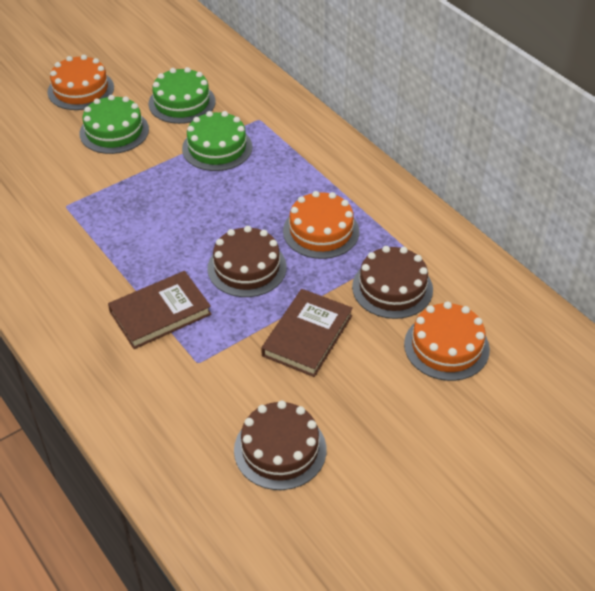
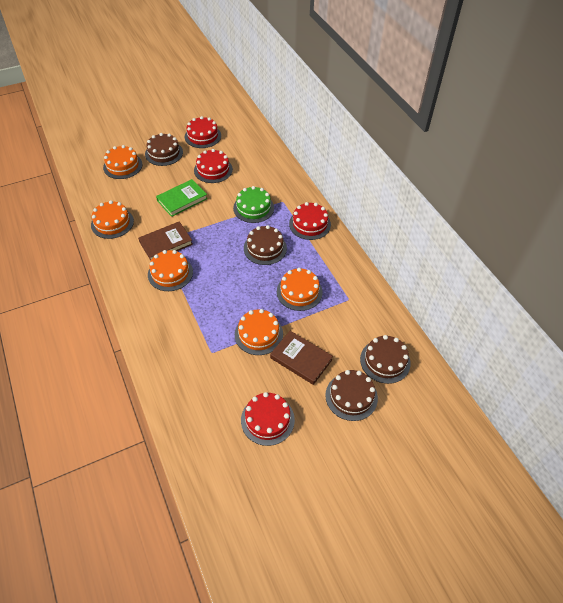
brown cake: 3 -> 4
green book: 0 -> 1
green cake: 3 -> 1
orange cake: 3 -> 5
red cake: 0 -> 4

